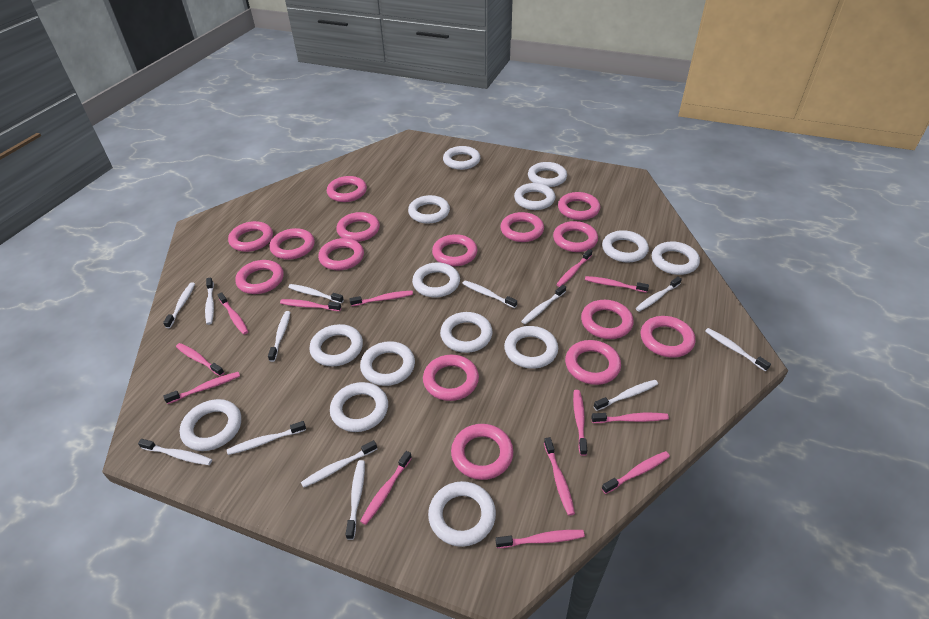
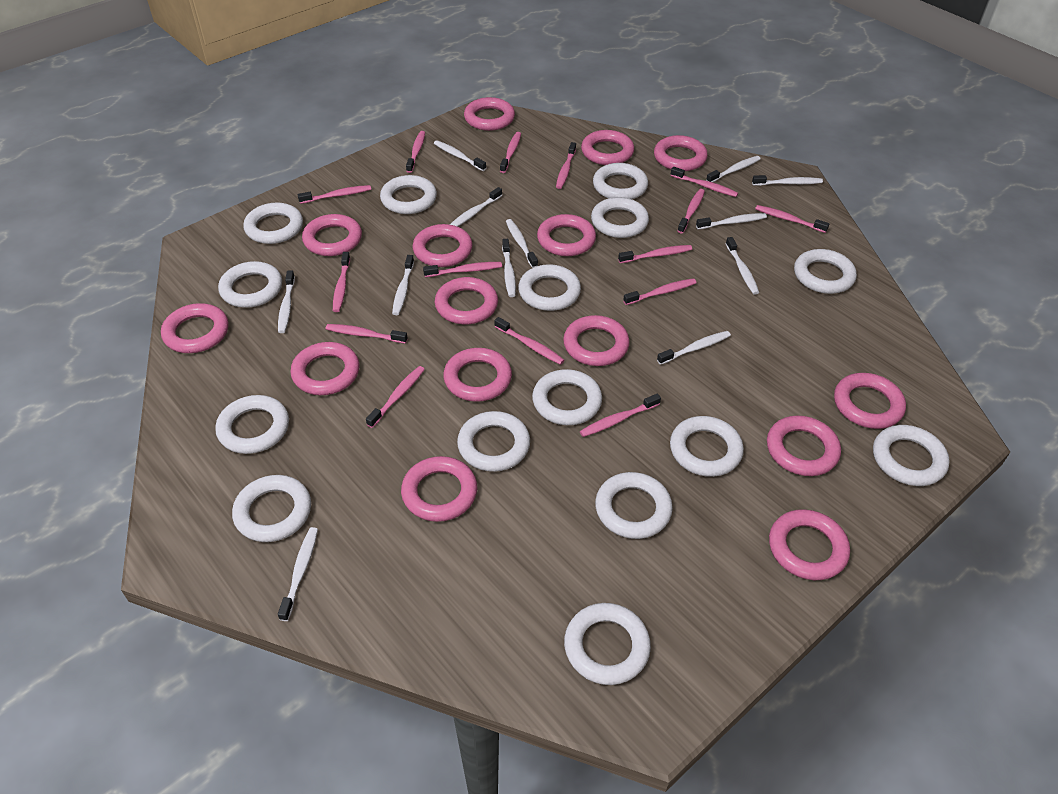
pink toothbrush: 13 -> 15
white ring: 14 -> 15
white toothbrush: 13 -> 12

